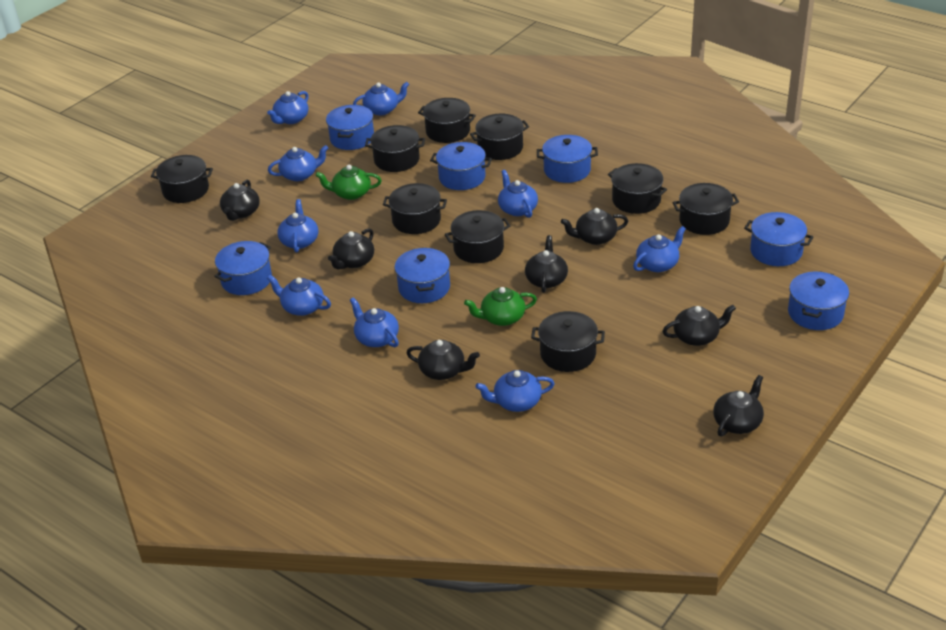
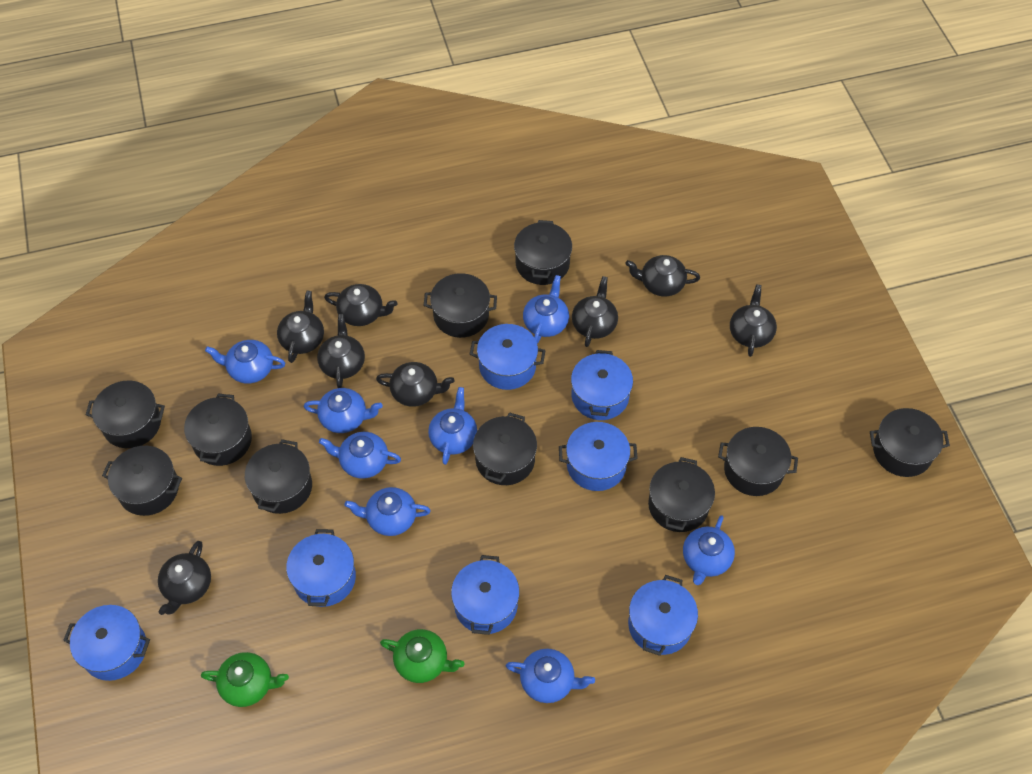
black pot: 9 -> 10
black teapot: 7 -> 8
blue teapot: 9 -> 8

